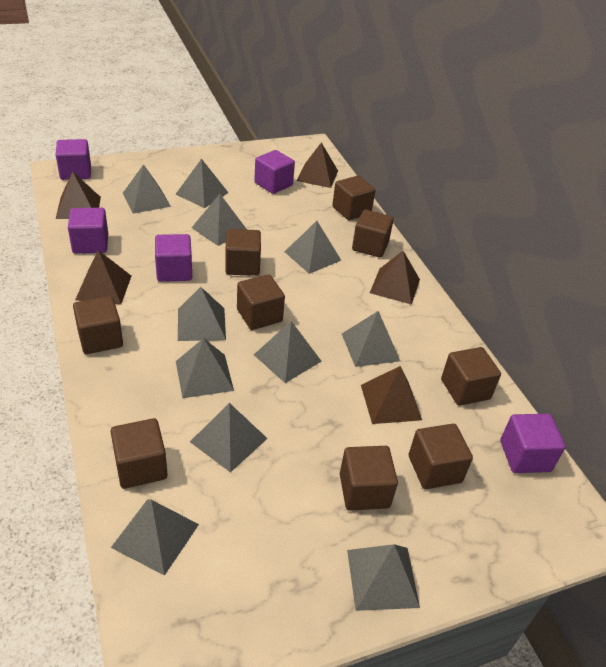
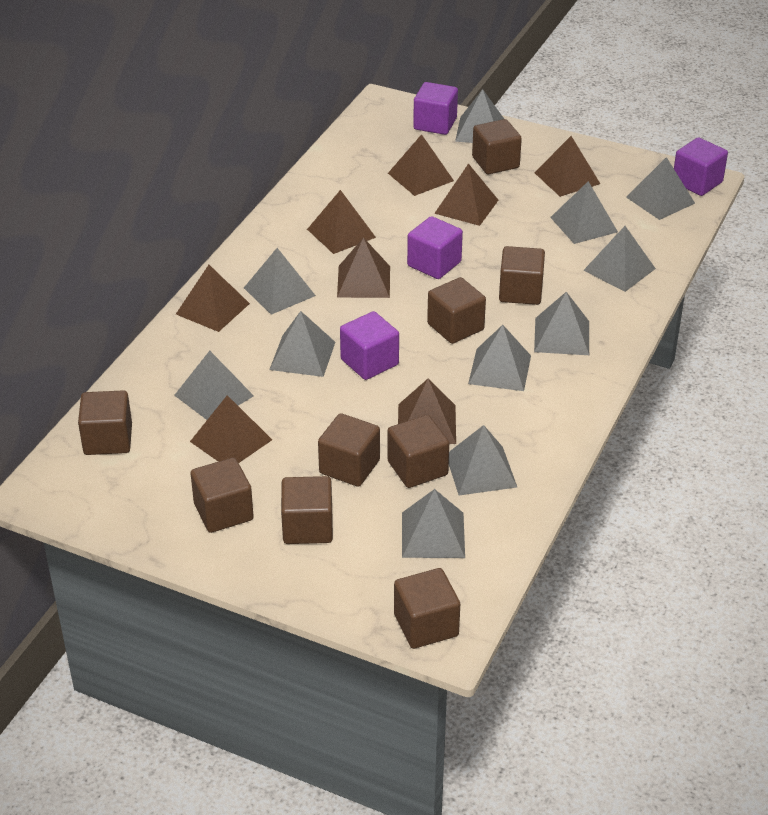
brown pyramid: 5 -> 8
purple cube: 5 -> 4

